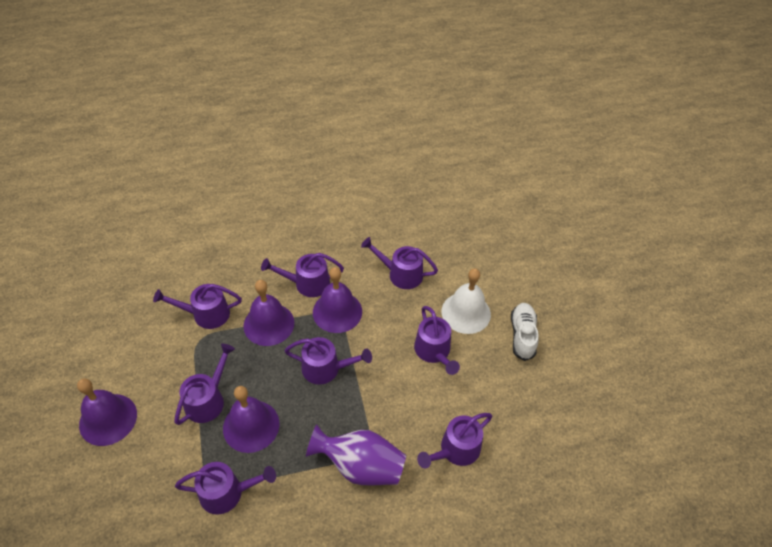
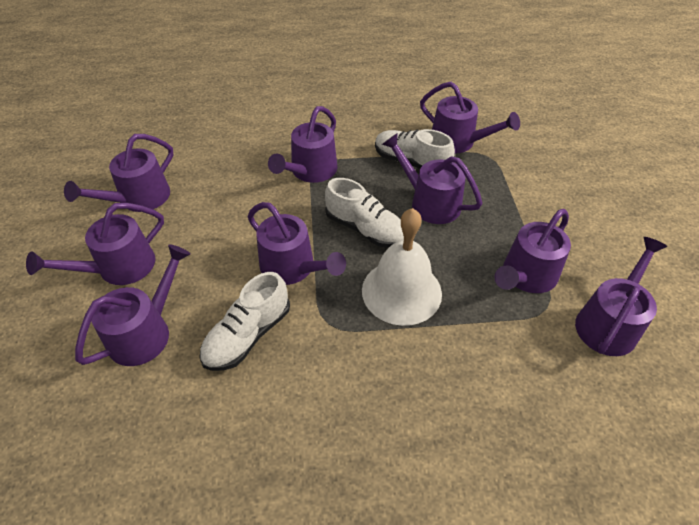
purple bell: 4 -> 0
purple vase: 1 -> 0
purple watering can: 8 -> 9
white shoe: 1 -> 3

